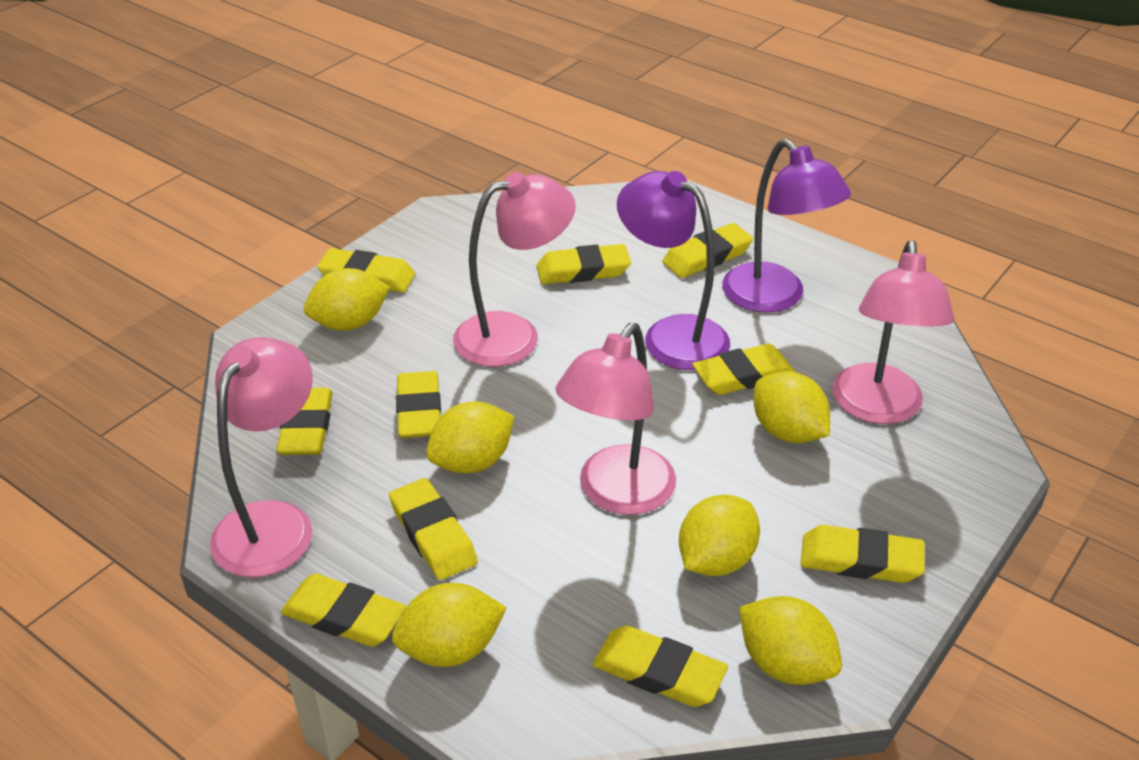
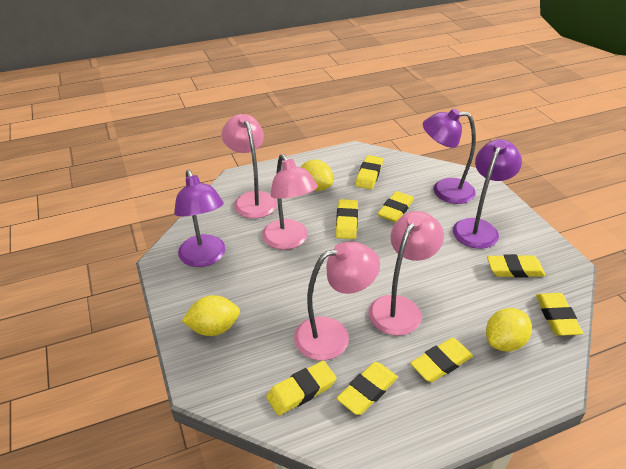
purple lamp: 2 -> 3
yellow eraser: 10 -> 8
yellow lemon: 6 -> 3

